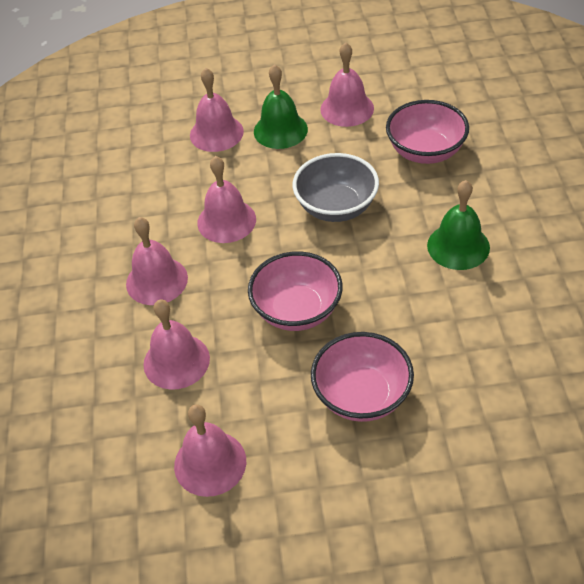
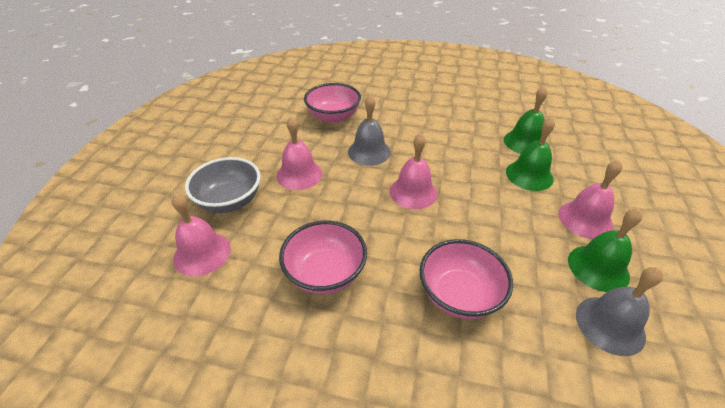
green bell: 2 -> 3
grey bell: 0 -> 2
pink bell: 6 -> 4

